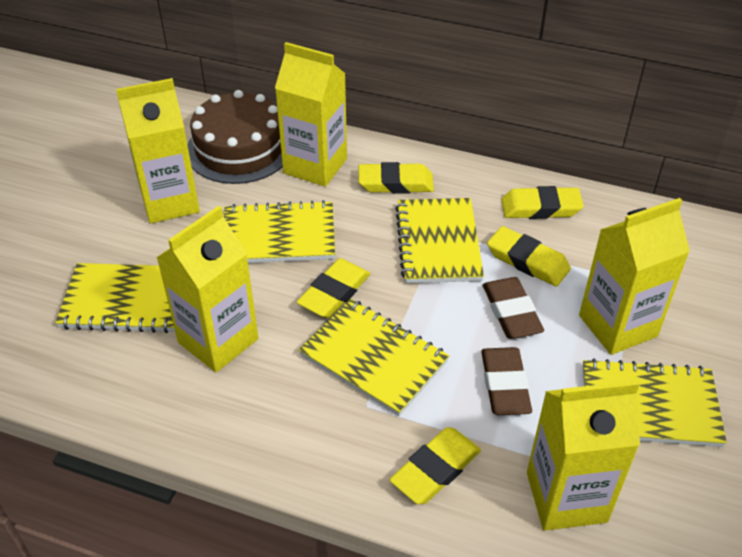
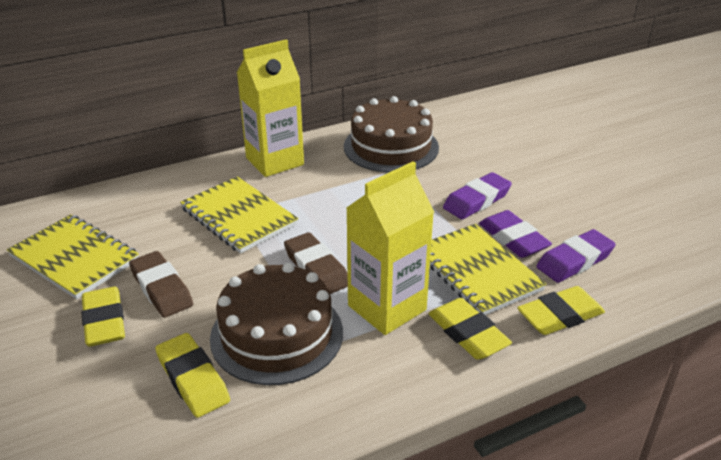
brown cake: 1 -> 2
purple eraser: 0 -> 3
yellow carton: 5 -> 2
yellow eraser: 5 -> 4
yellow notebook: 5 -> 3

